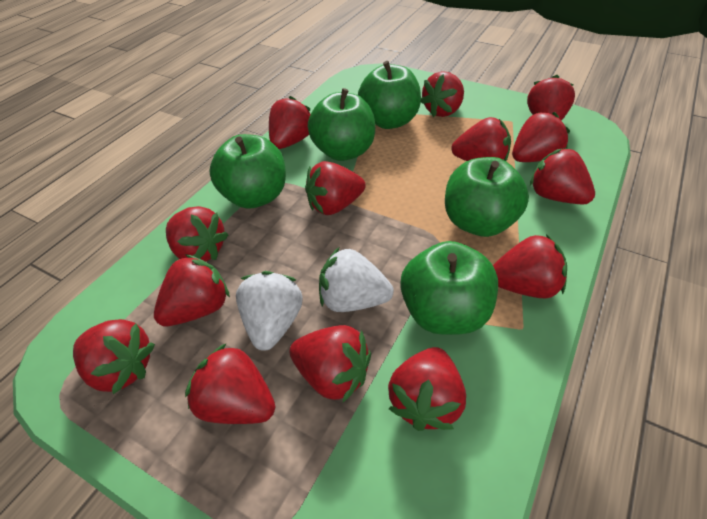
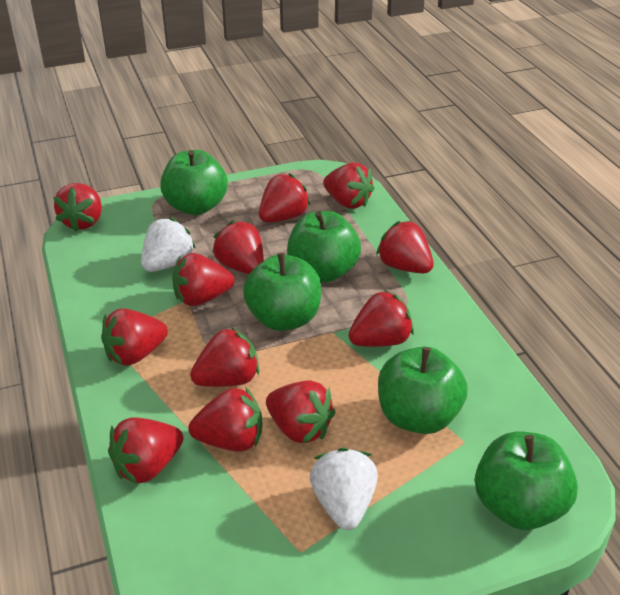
red strawberry: 14 -> 12

